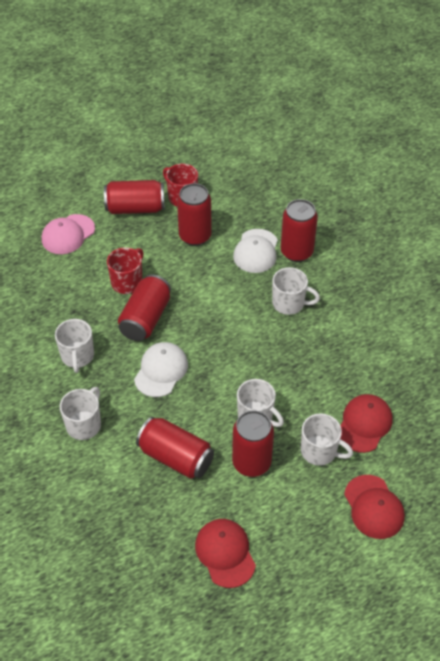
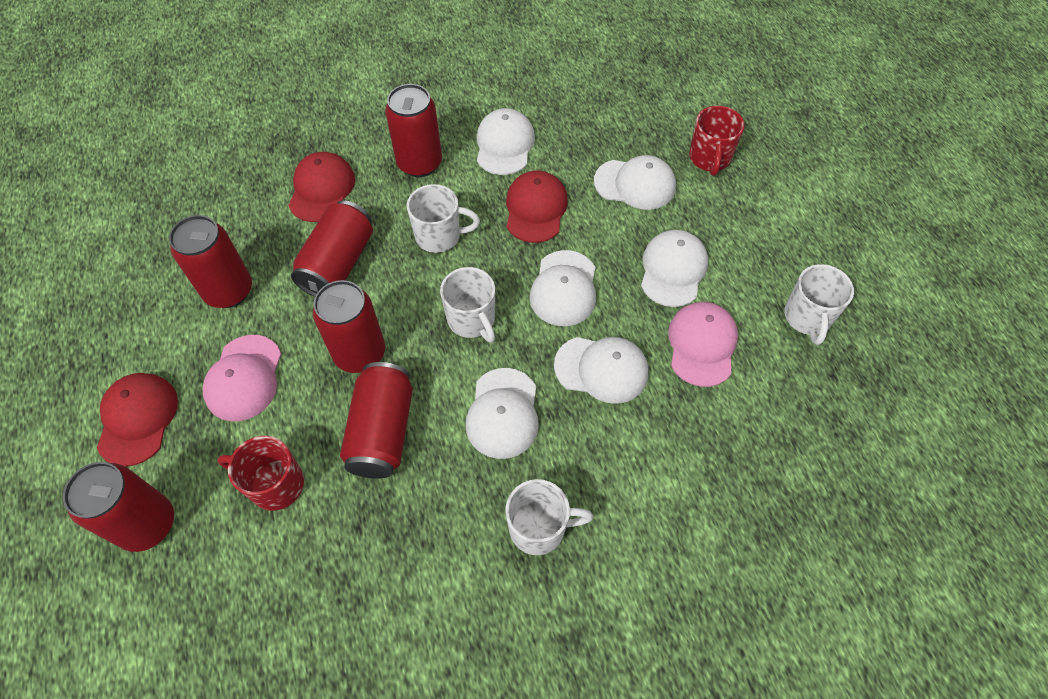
pink cap: 1 -> 2
white cap: 2 -> 6
white mug: 5 -> 4

